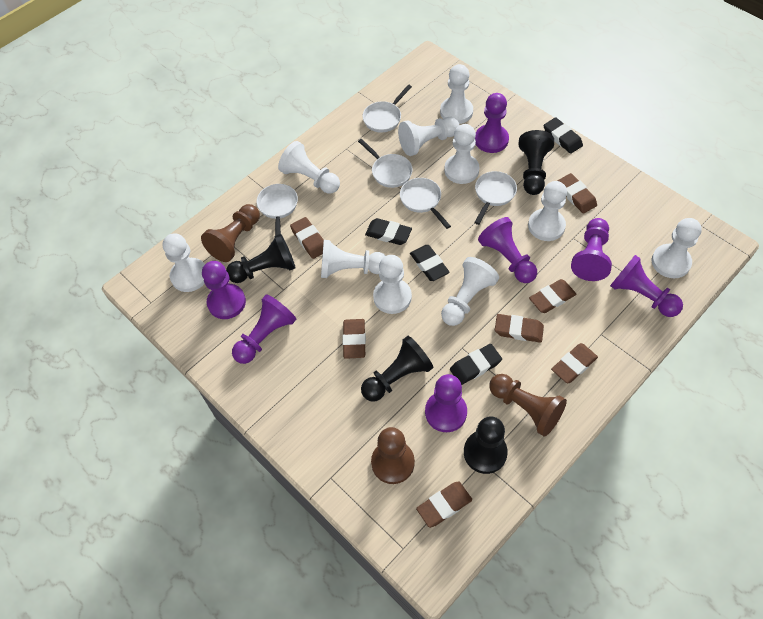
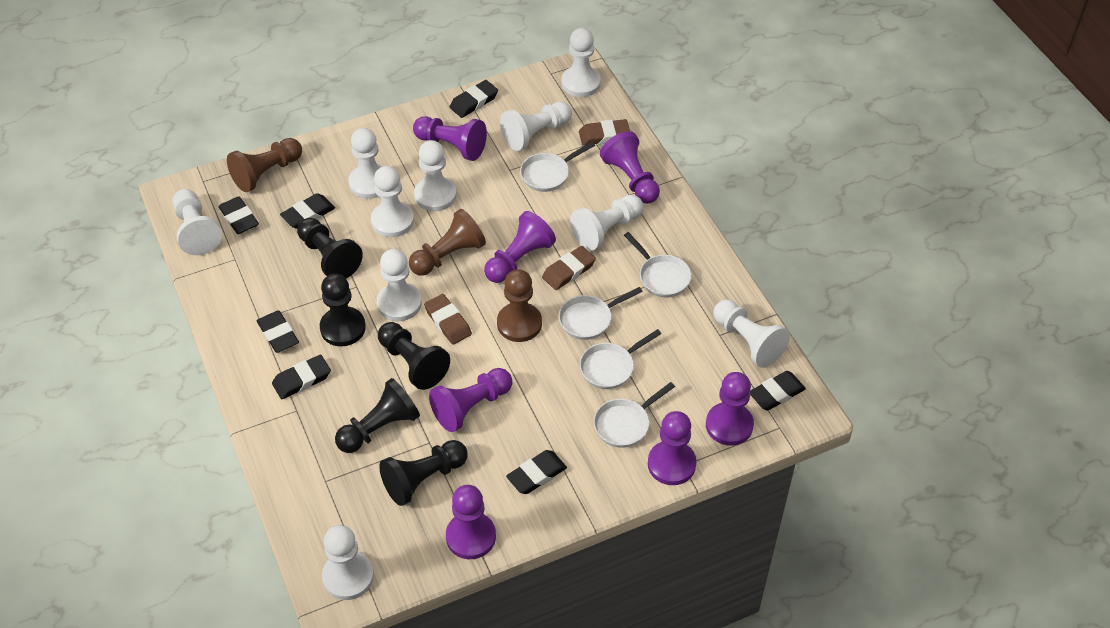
black eraser: 4 -> 7
black pawn: 4 -> 5
brown eraser: 7 -> 3

